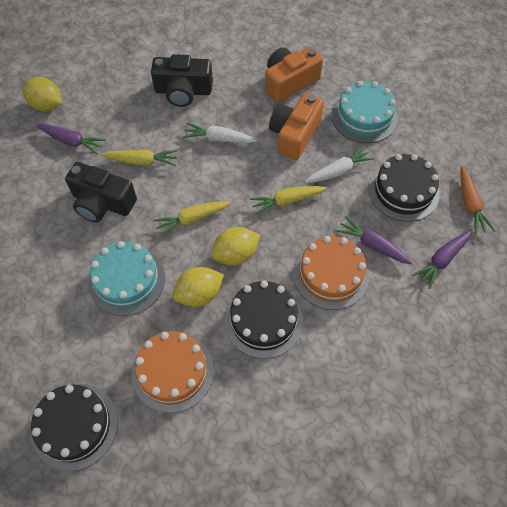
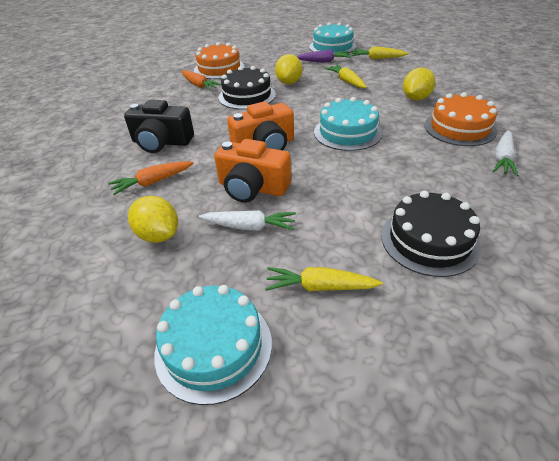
black cake: 3 -> 2
black camera: 2 -> 1
orange carrot: 1 -> 2
purple carrot: 3 -> 1
turquoise cake: 2 -> 3

